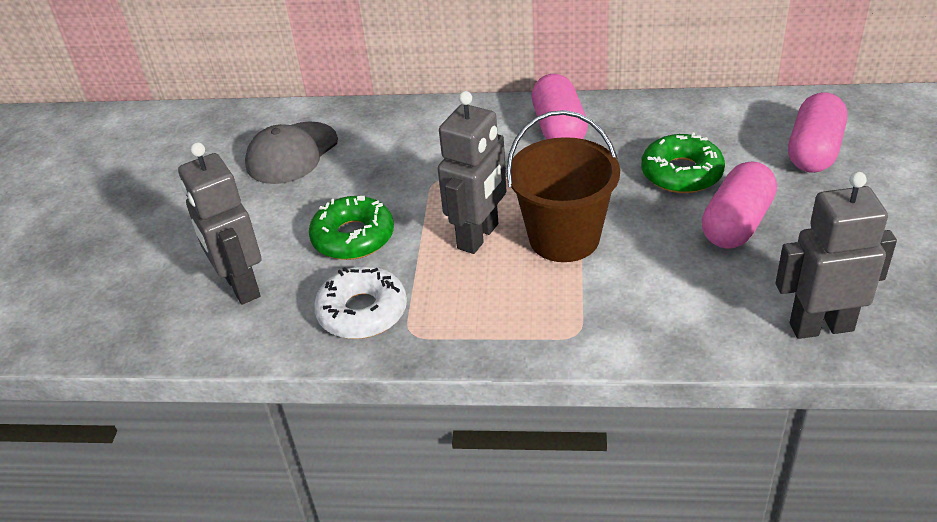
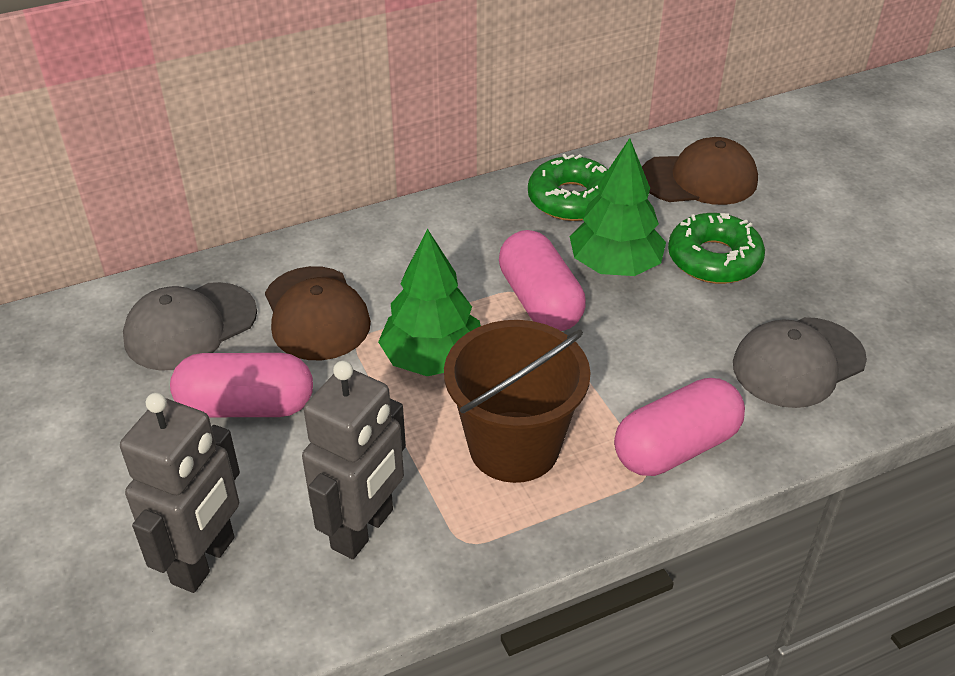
brown cap: 0 -> 2
green tree: 0 -> 2
grey cap: 1 -> 2
grey robot: 3 -> 2
white donut: 1 -> 0

